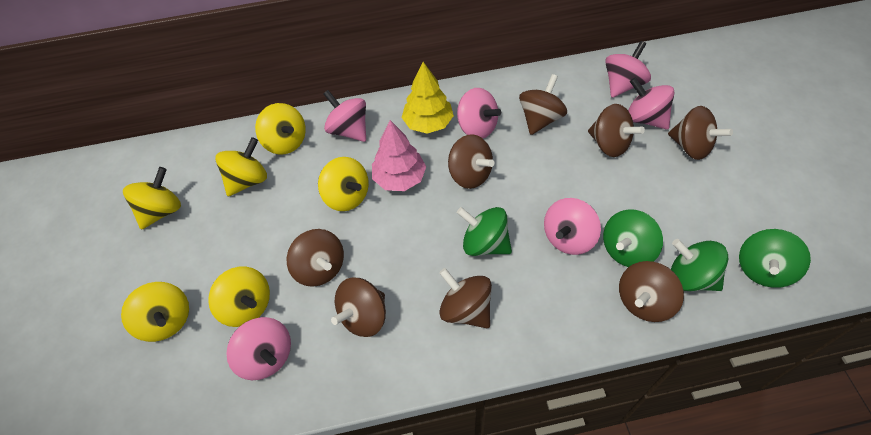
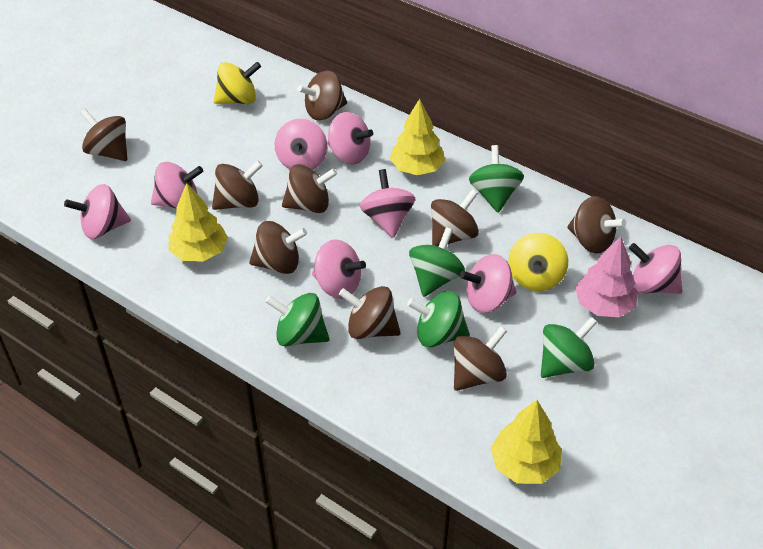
brown spinning top: 8 -> 9
green spinning top: 4 -> 5
pink spinning top: 6 -> 8
yellow spinning top: 6 -> 2
yellow tree: 1 -> 3

